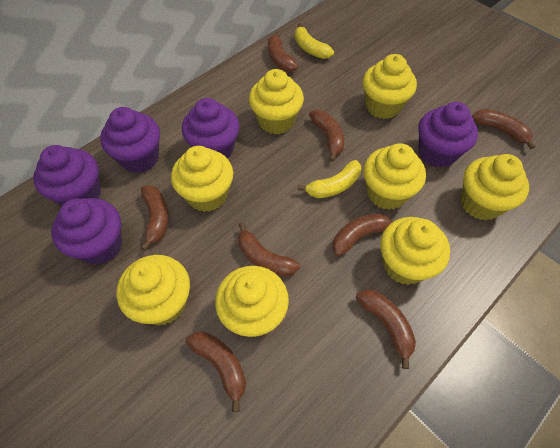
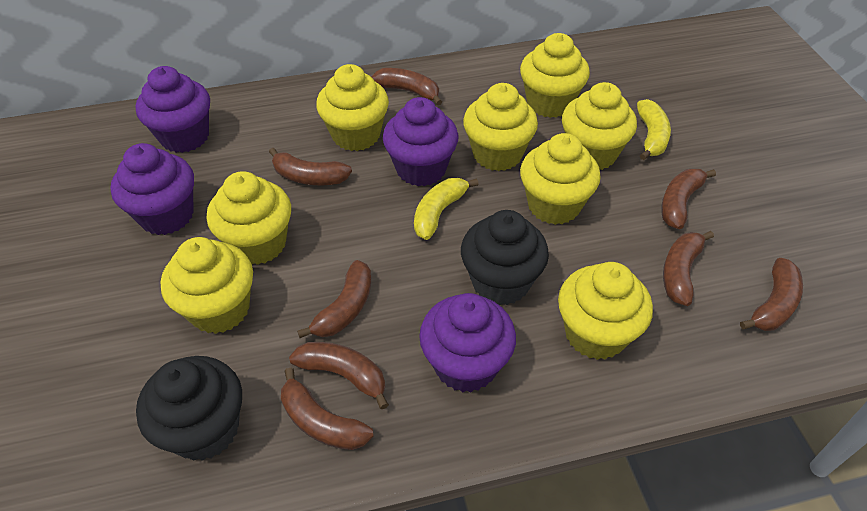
black cupcake: 0 -> 2
purple cupcake: 5 -> 4

